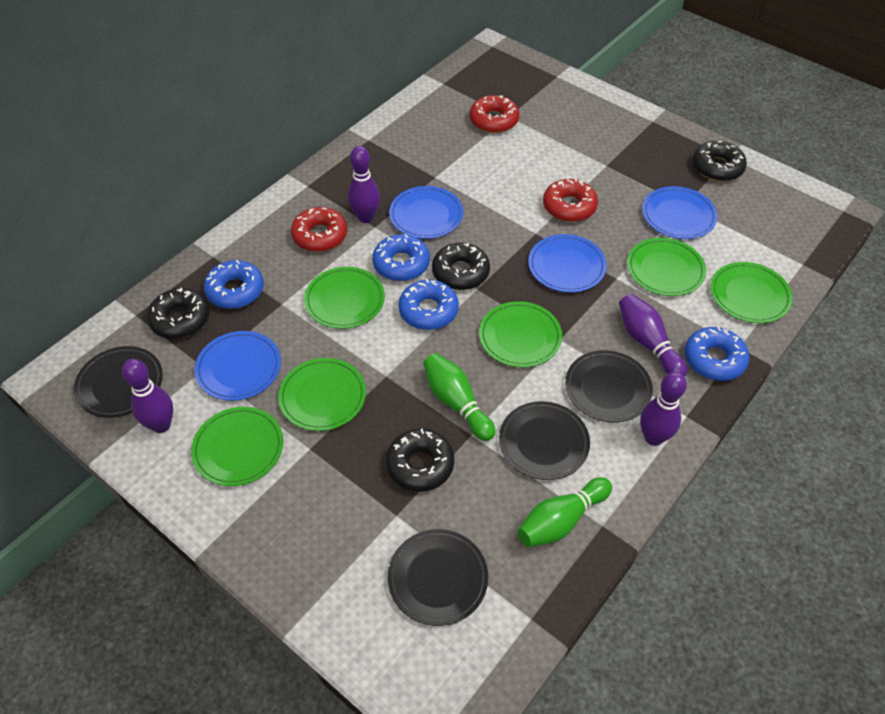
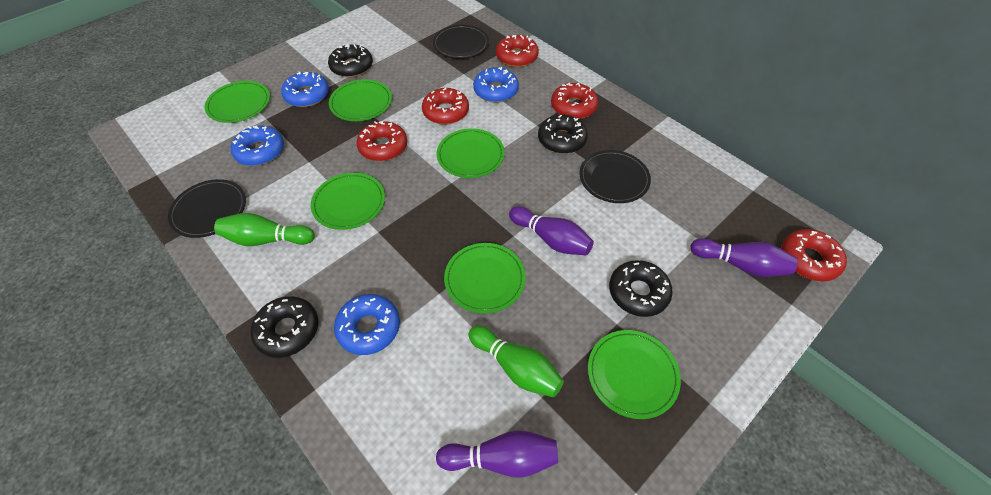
black plate: 4 -> 3
blue plate: 4 -> 0
purple bowling pin: 4 -> 3
red donut: 3 -> 5

